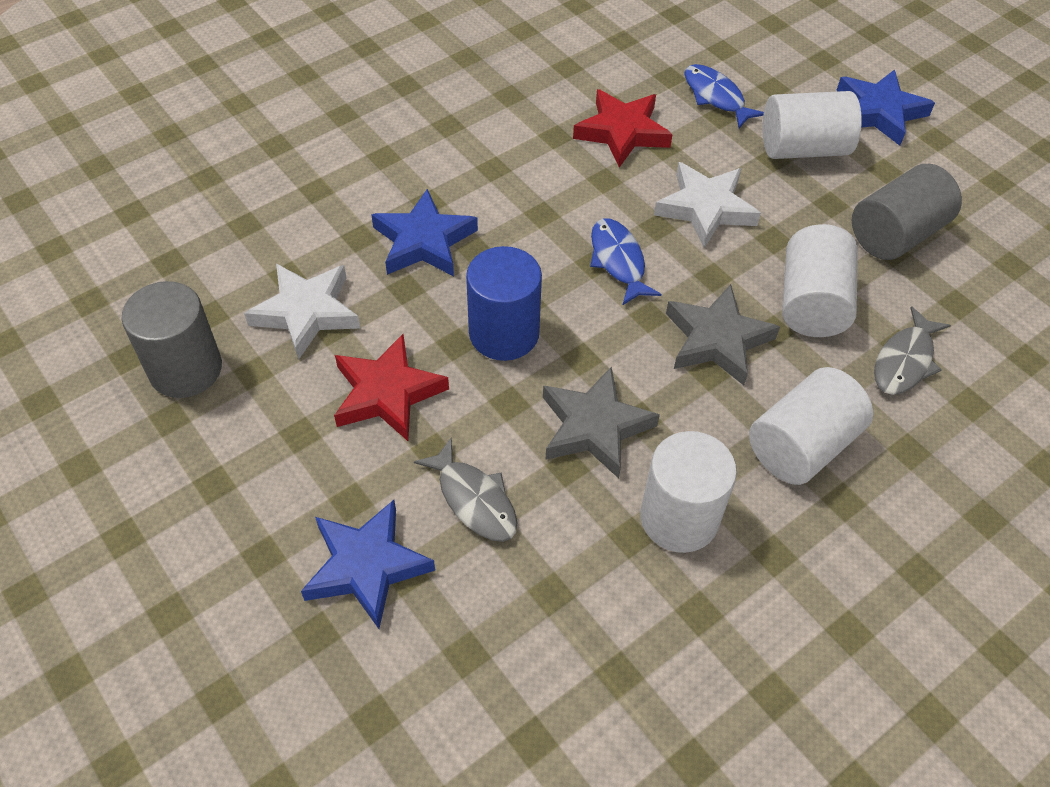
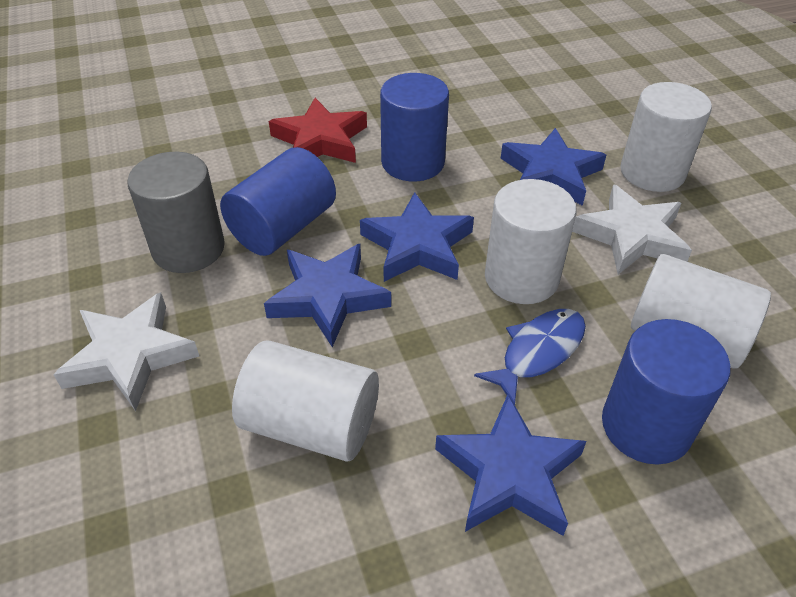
blue cylinder: 1 -> 3
blue fish: 2 -> 1
blue star: 3 -> 4
grey cylinder: 2 -> 1
grey fish: 2 -> 0
grey star: 2 -> 0
red star: 2 -> 1

